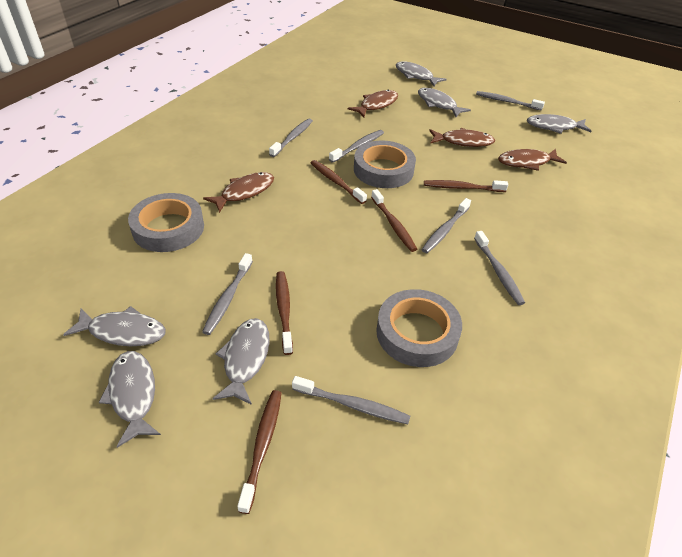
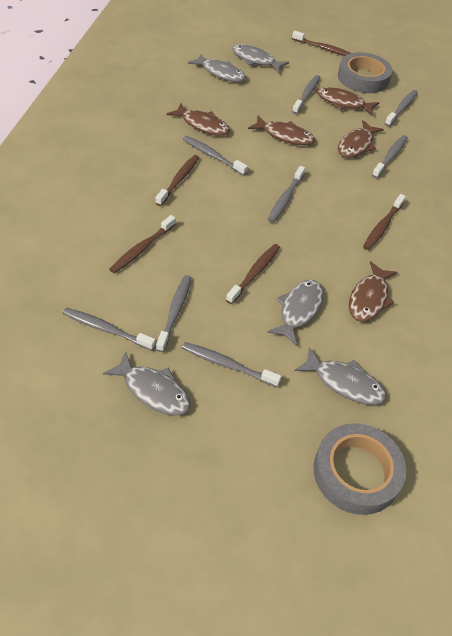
brown fish: 4 -> 5
grey fish: 6 -> 5
grey tape: 3 -> 2
grey toothbrush: 7 -> 8

